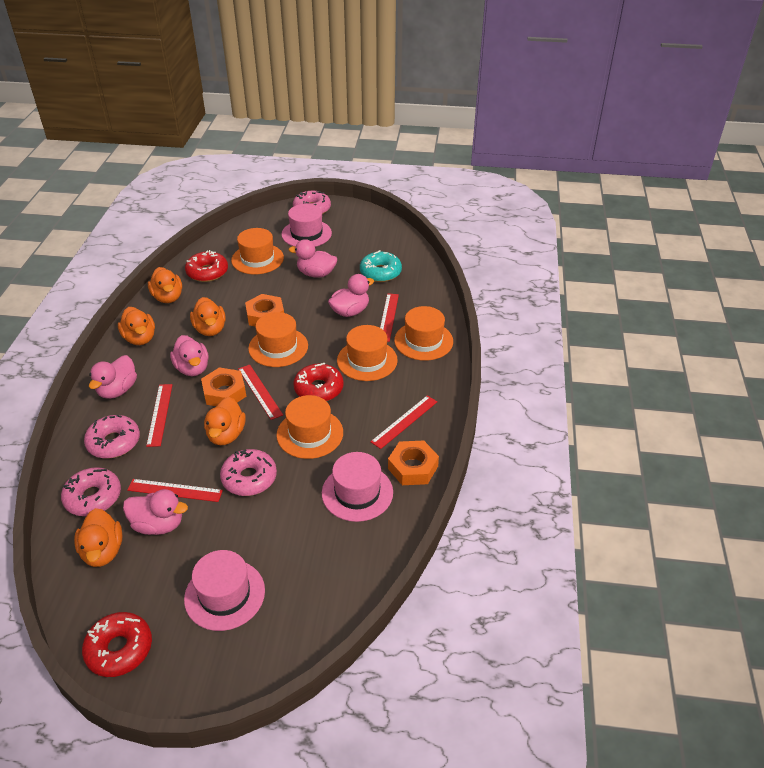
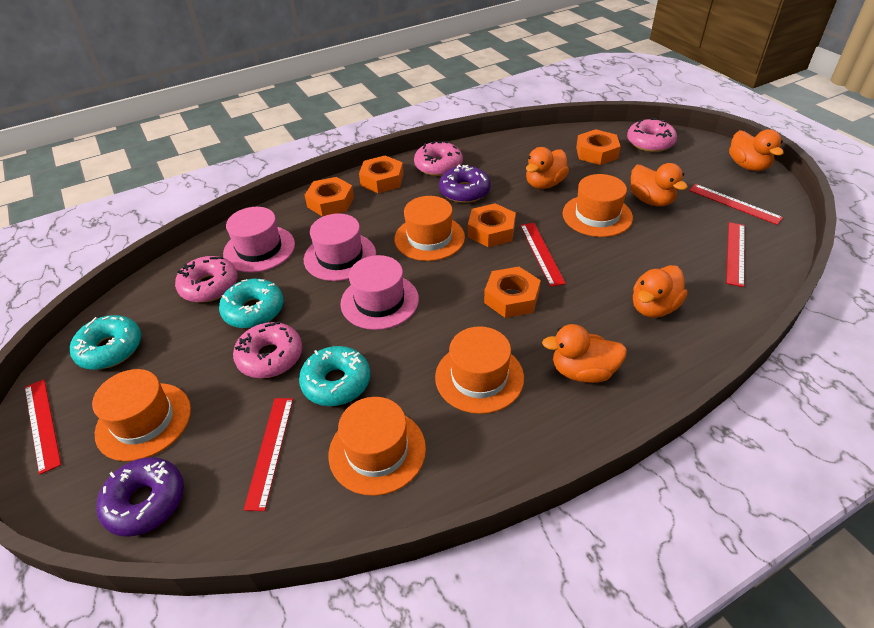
orange nut: 3 -> 5
pink duck: 5 -> 0
purple donut: 0 -> 2
red donut: 3 -> 0
turquoise donut: 1 -> 3

